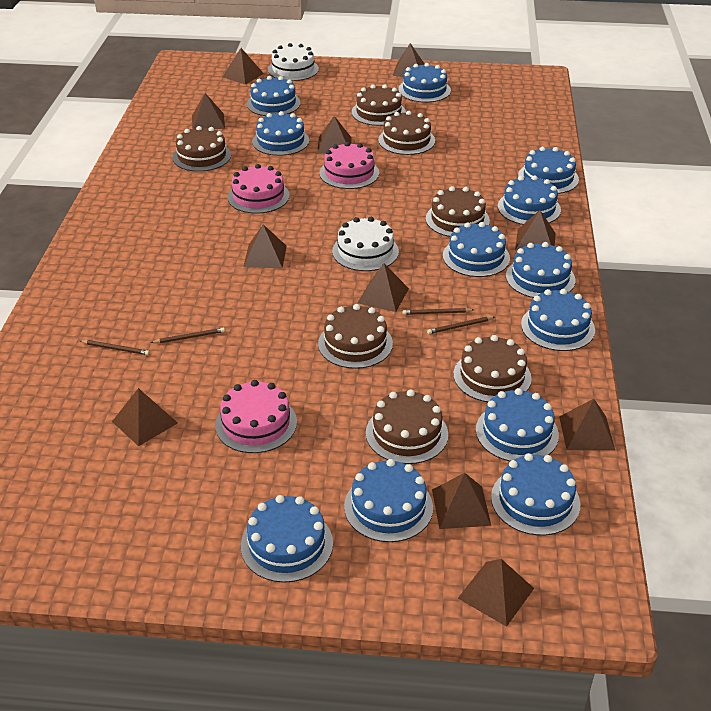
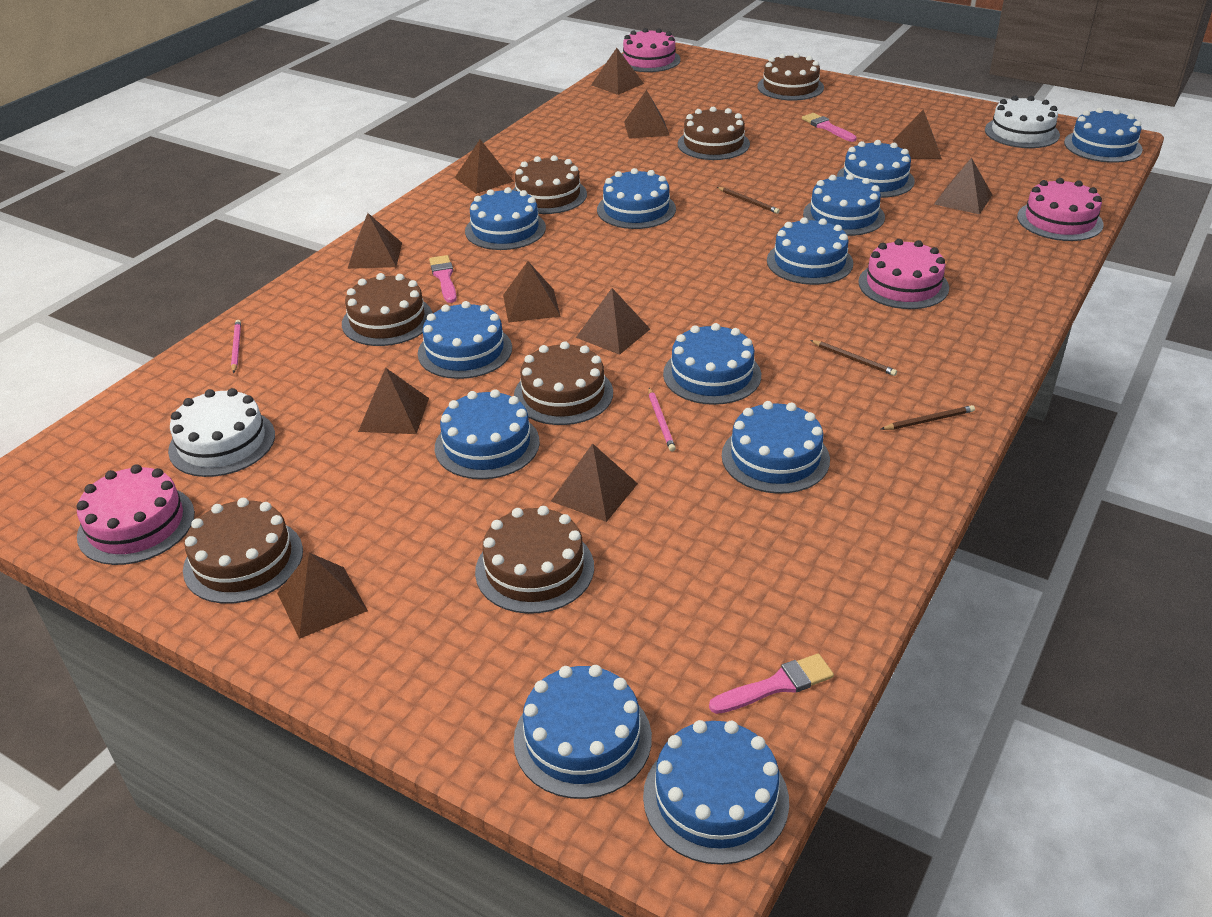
brown pencil: 4 -> 3
pink brush: 0 -> 3
pink cake: 3 -> 4
pink pencil: 0 -> 2

